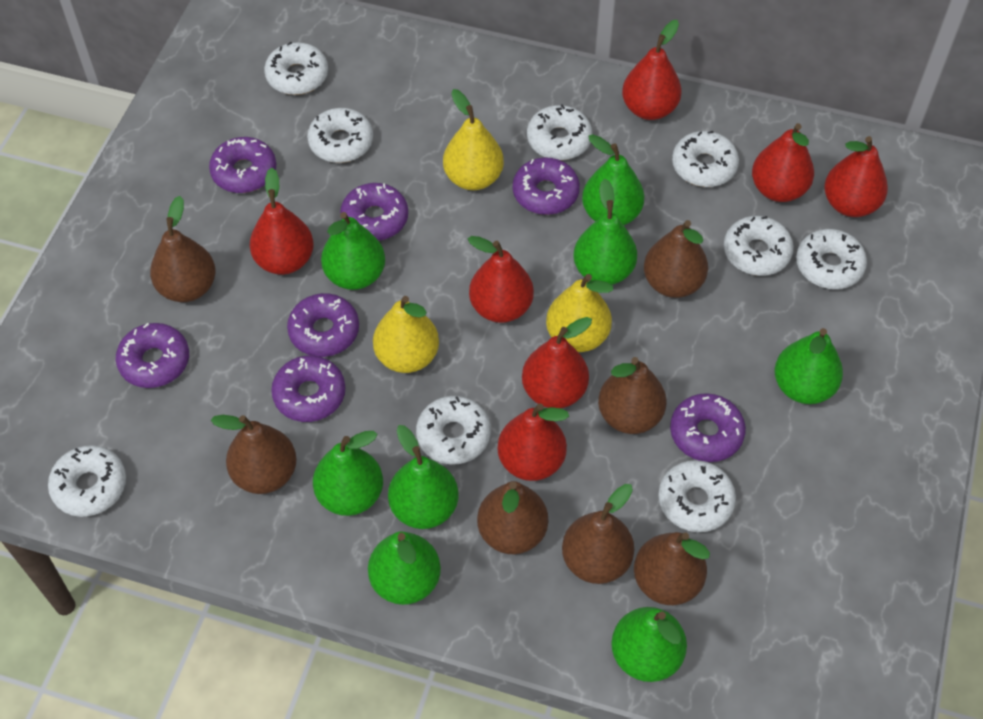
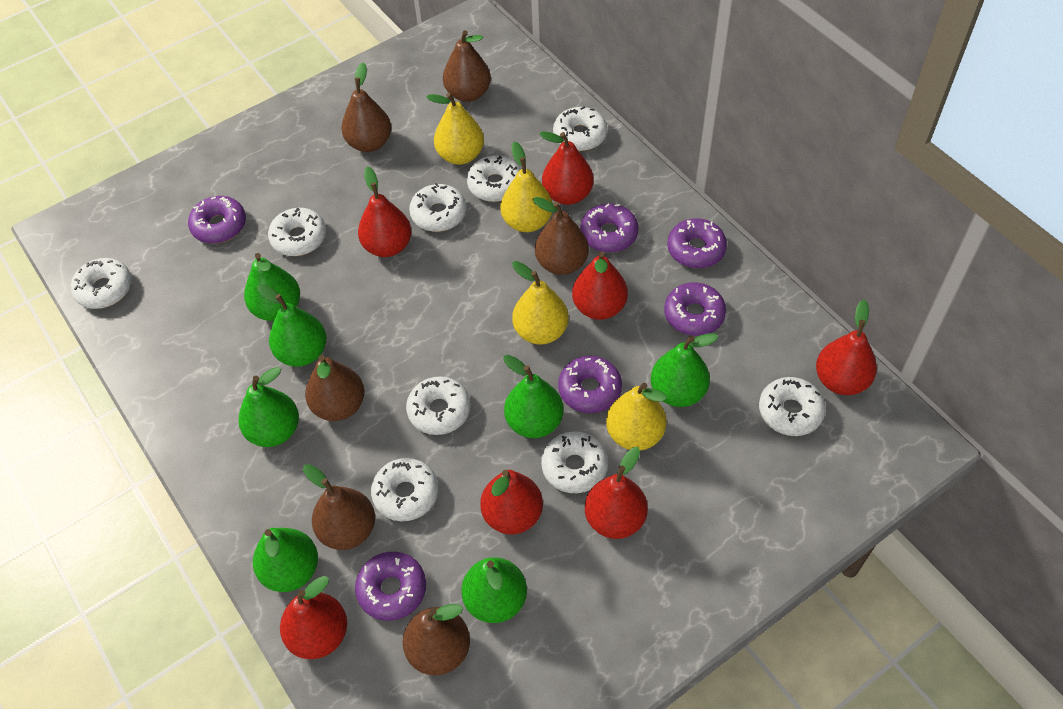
brown pear: 7 -> 6
green pear: 8 -> 7
purple donut: 7 -> 6
yellow pear: 3 -> 4

